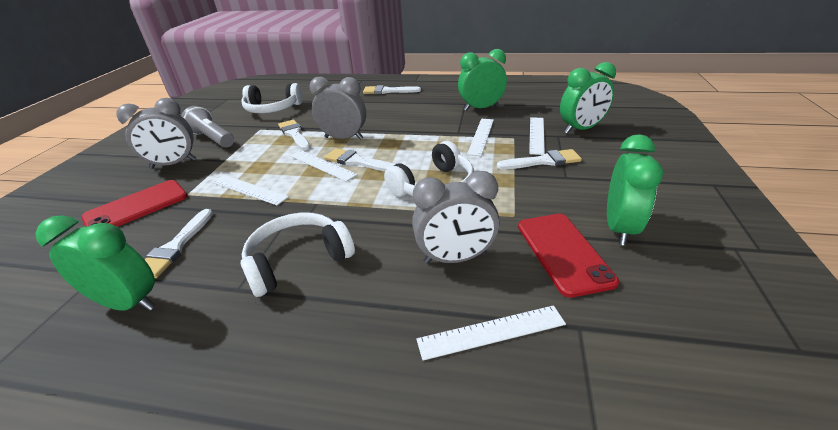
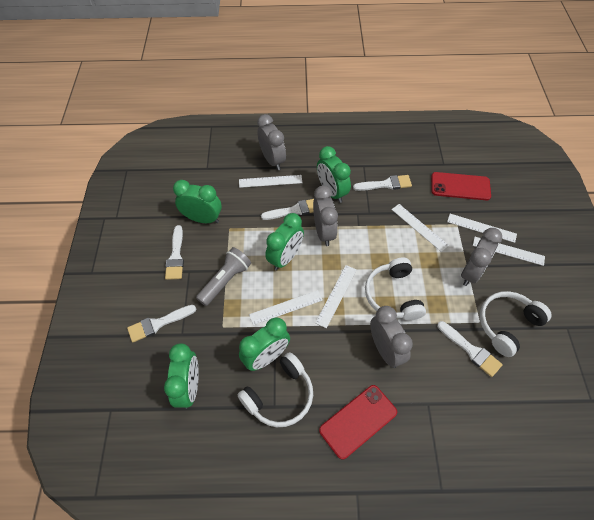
green clock: 4 -> 5
grey clock: 3 -> 4
white ruler: 5 -> 6

